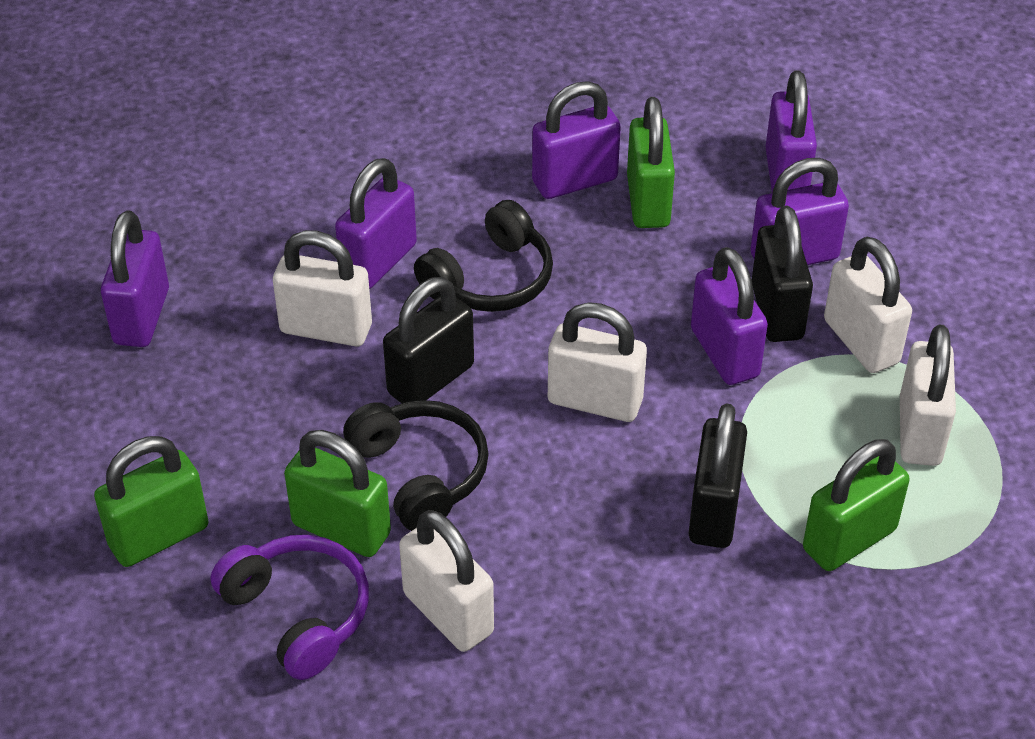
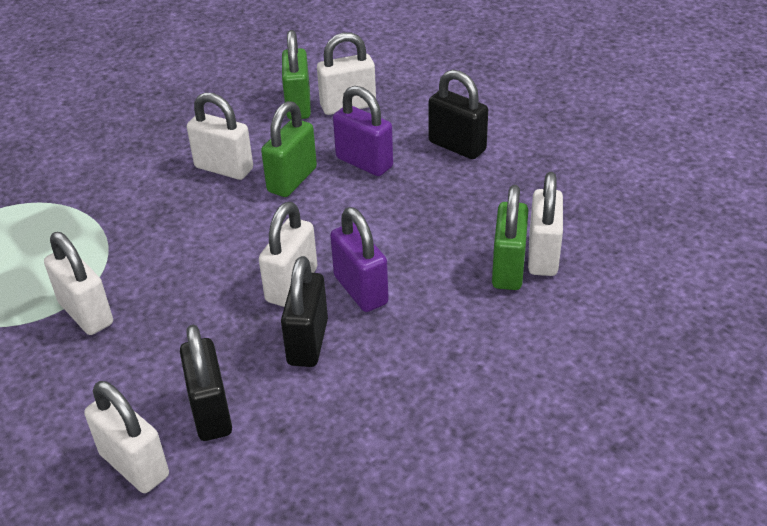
black headphones: 2 -> 0
green padlock: 4 -> 3
purple headphones: 1 -> 0
purple padlock: 6 -> 2
white padlock: 5 -> 6

